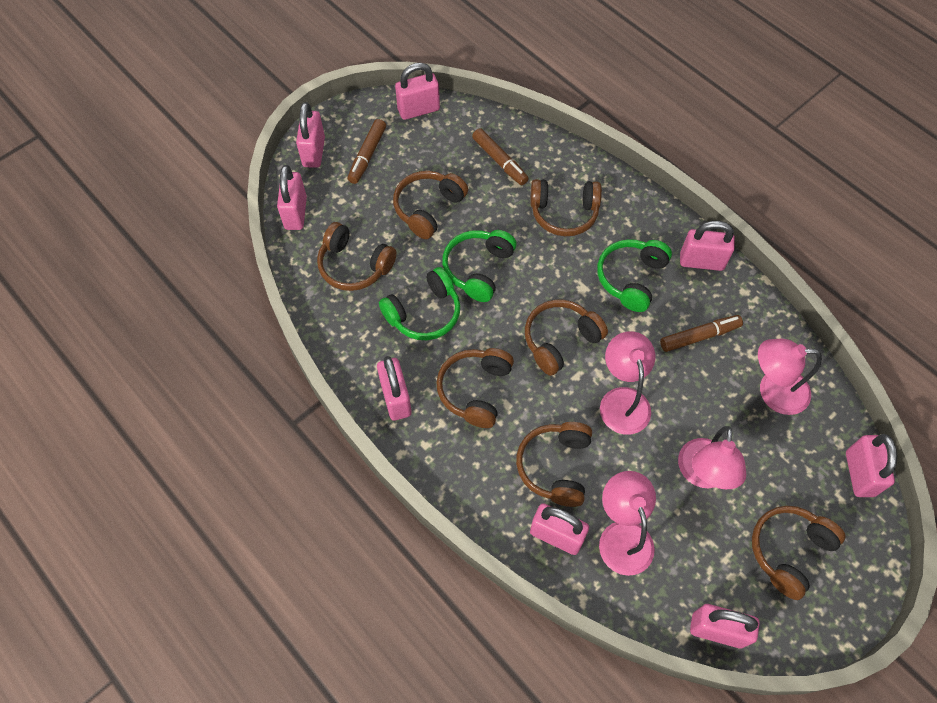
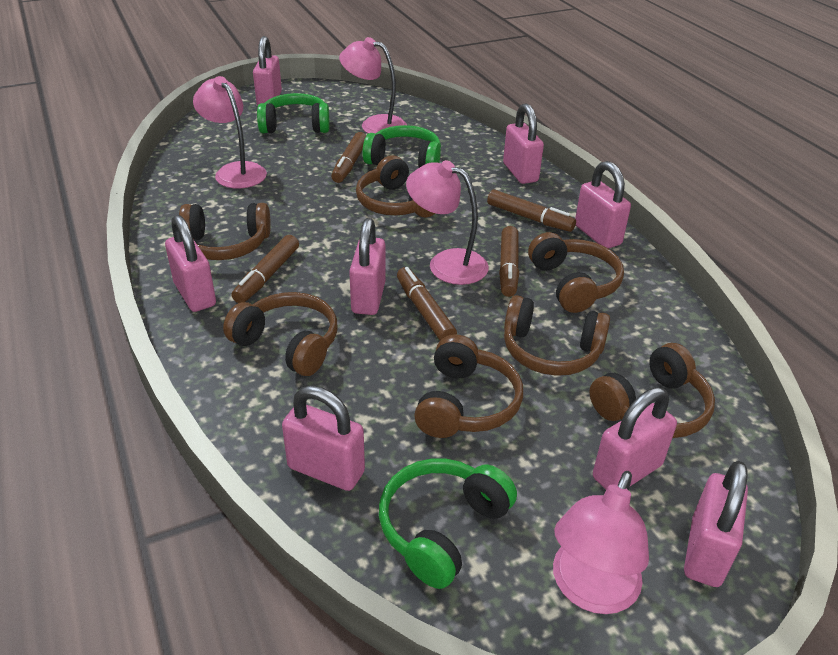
brown marker: 3 -> 5

